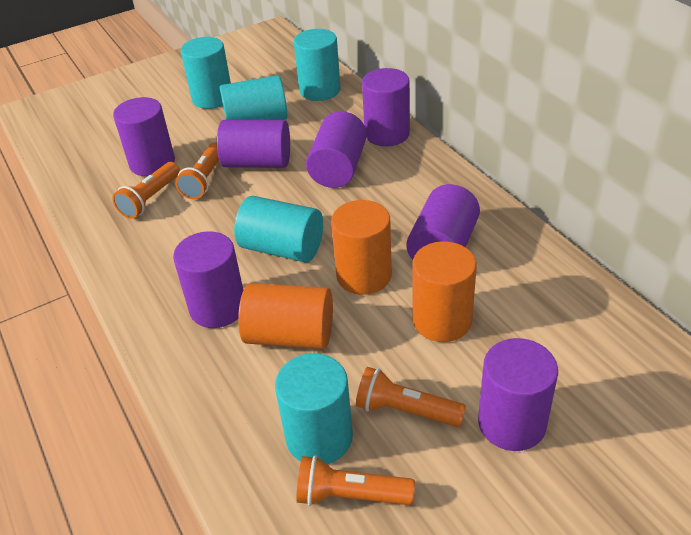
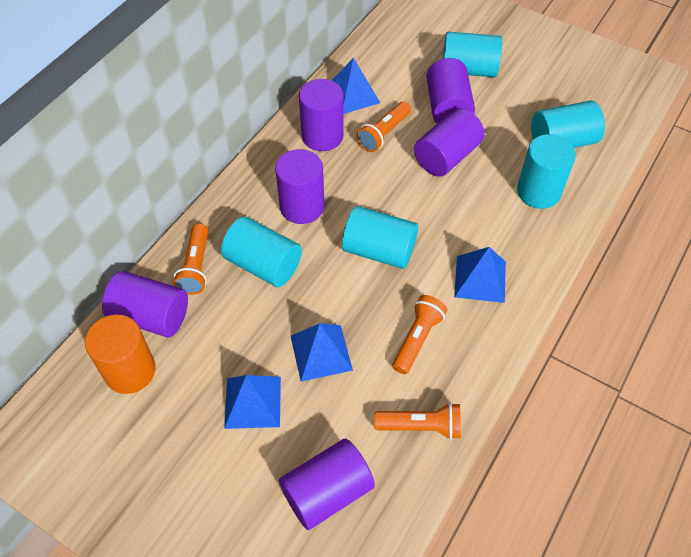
blue pyramid: 0 -> 4
orange cylinder: 3 -> 1
purple cylinder: 7 -> 6

